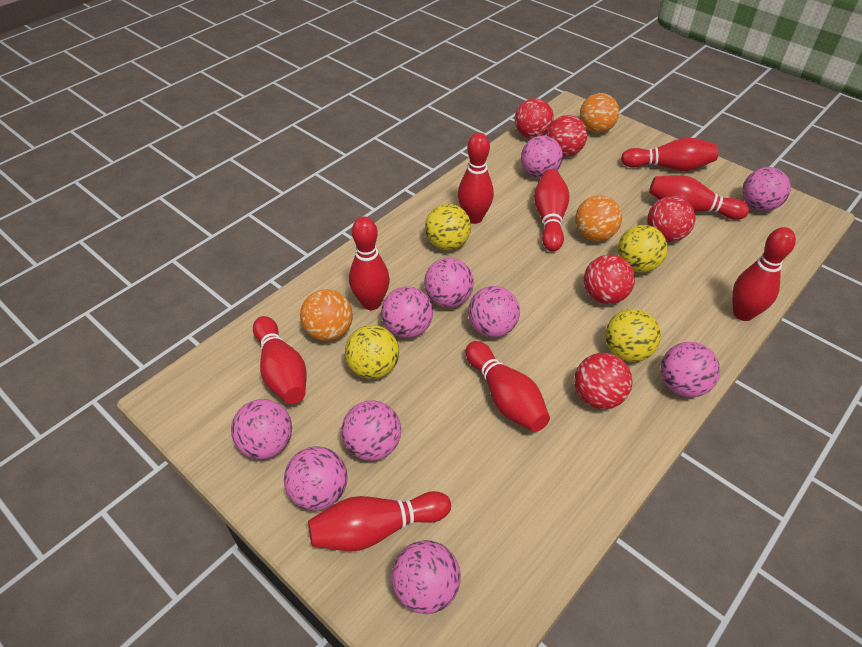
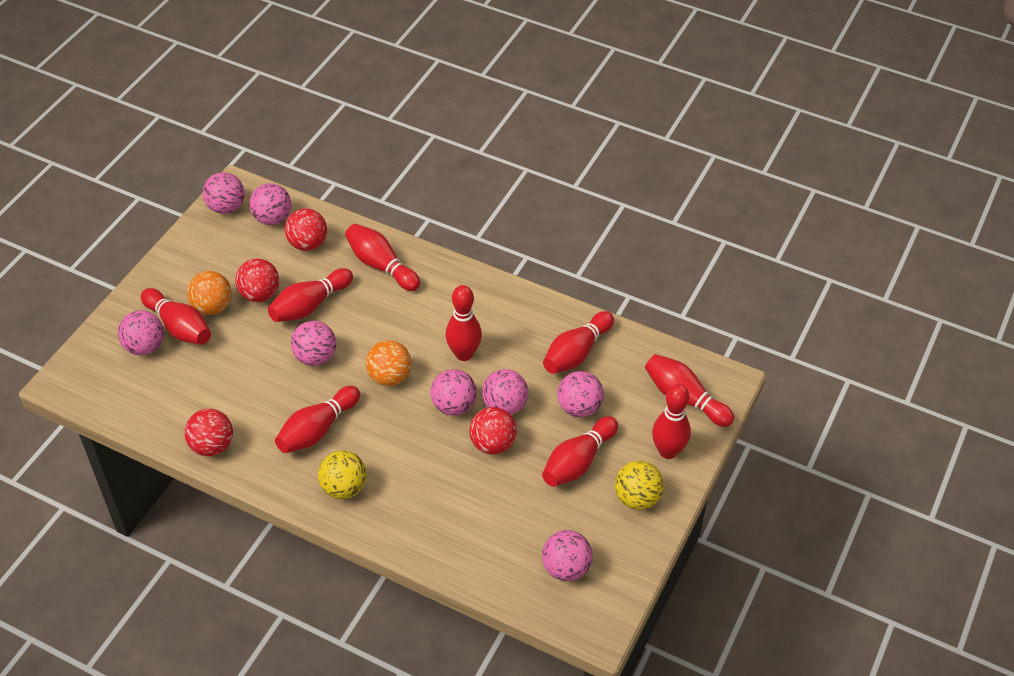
orange ball: 3 -> 2
pink ball: 10 -> 8
red ball: 5 -> 4
yellow ball: 4 -> 2

